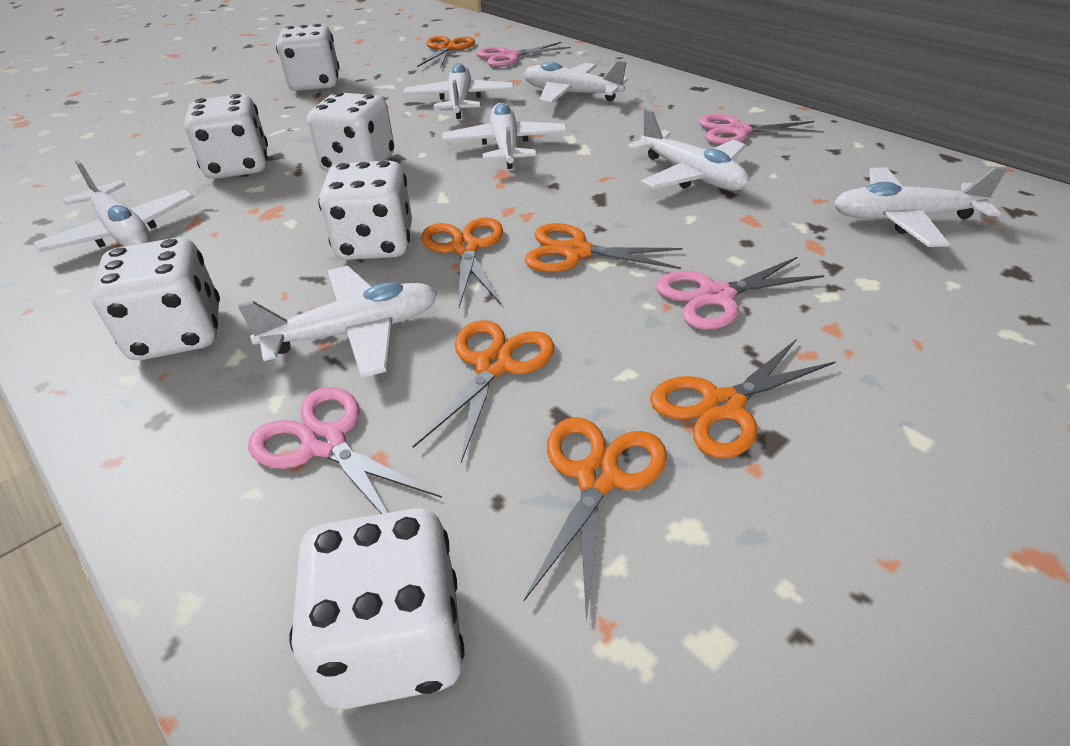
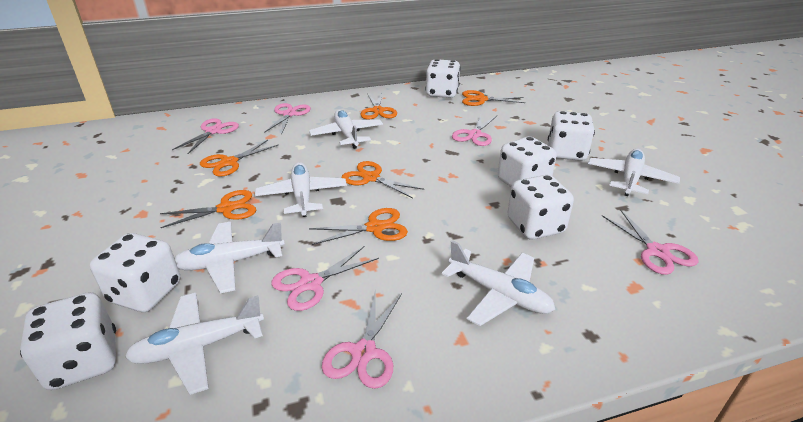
pink scissors: 4 -> 6
white plane: 7 -> 6

